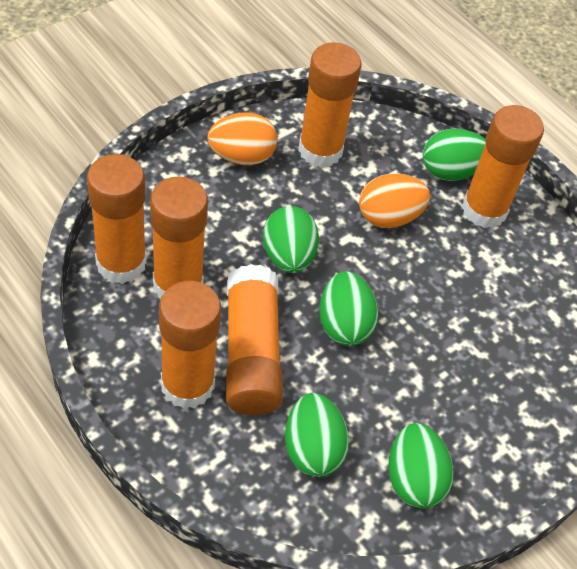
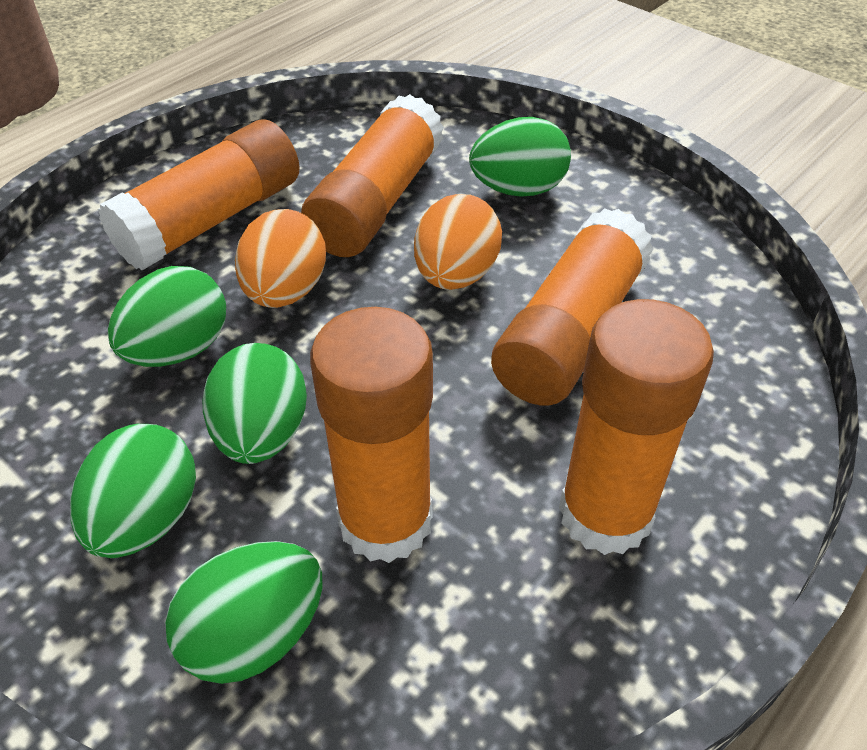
orange glue stick: 6 -> 5

